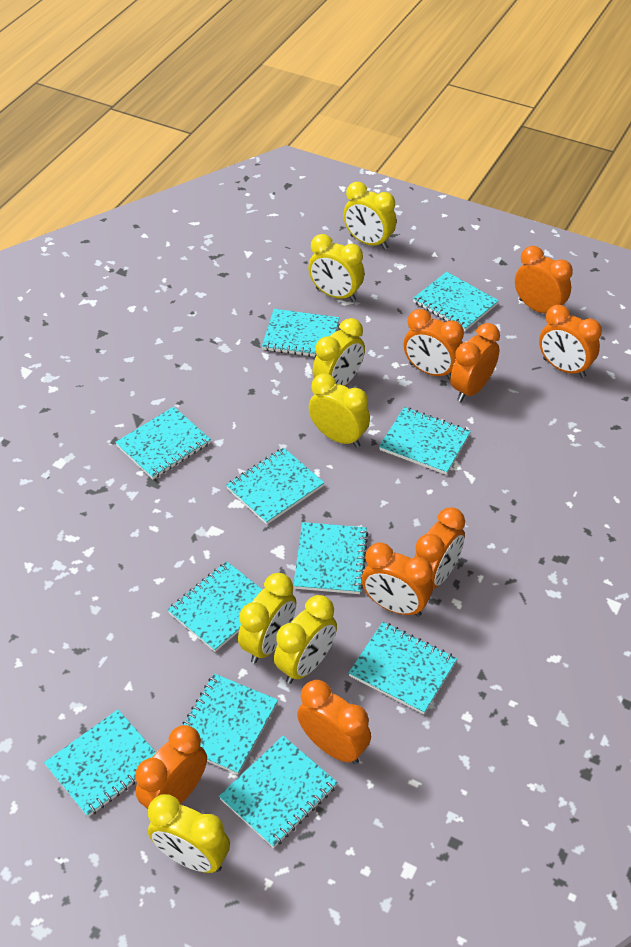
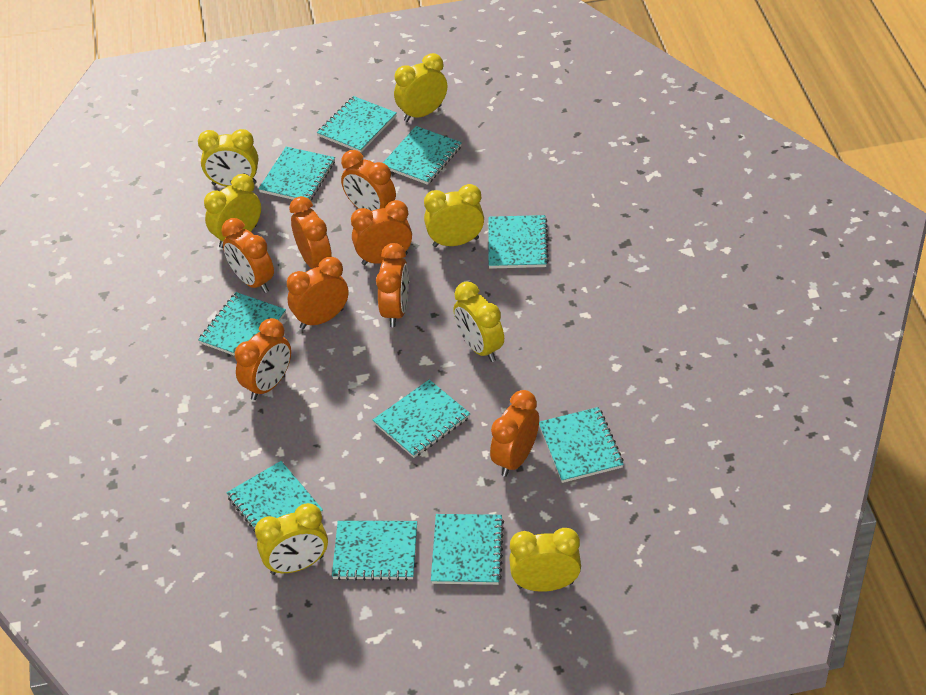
turquoise notebook: 11 -> 10

